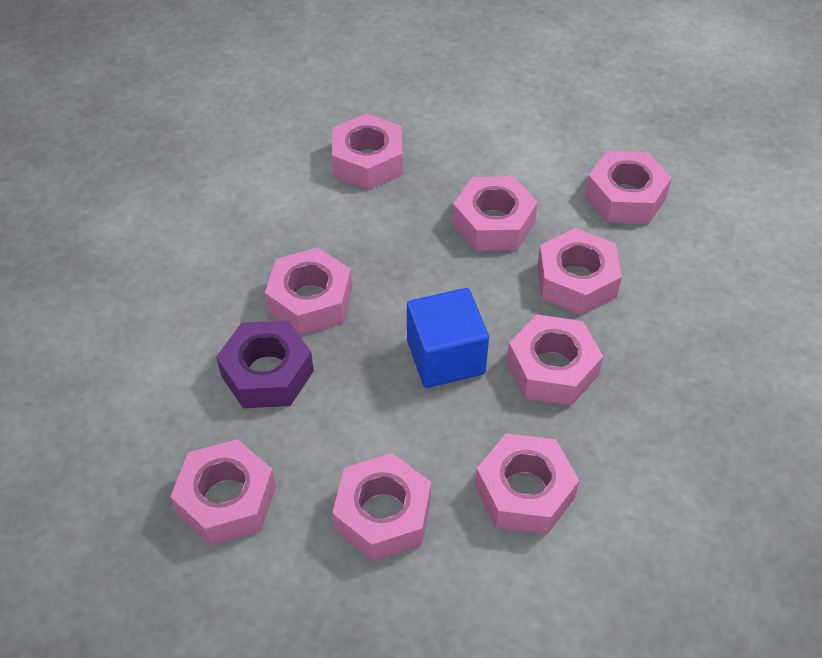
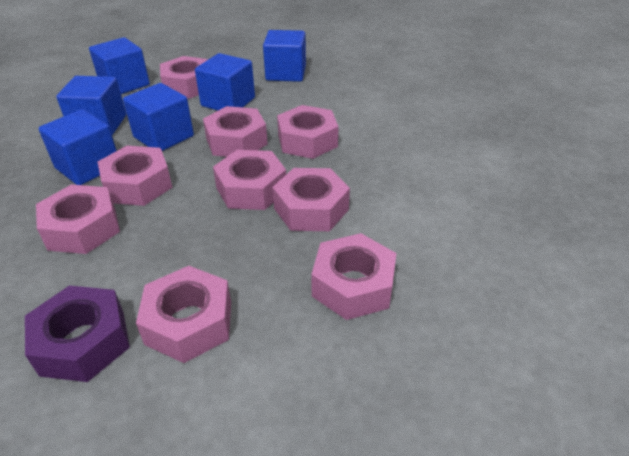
blue cube: 1 -> 6

